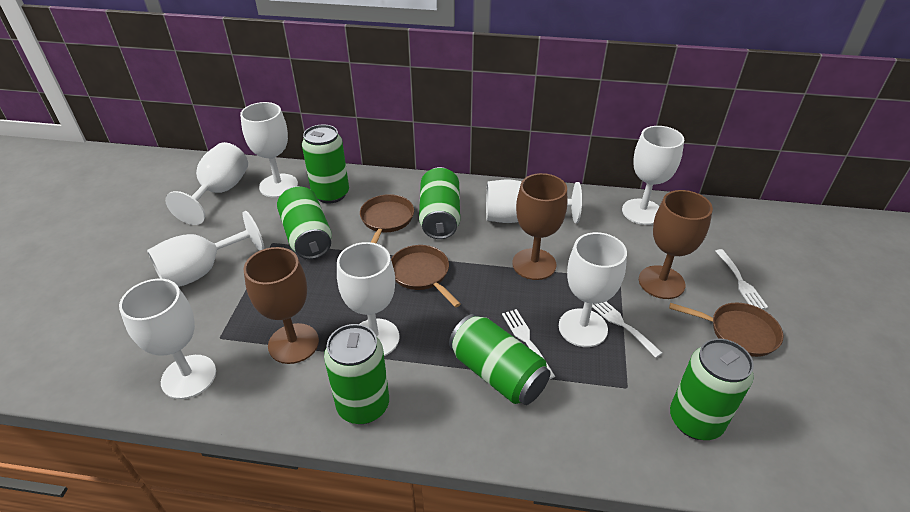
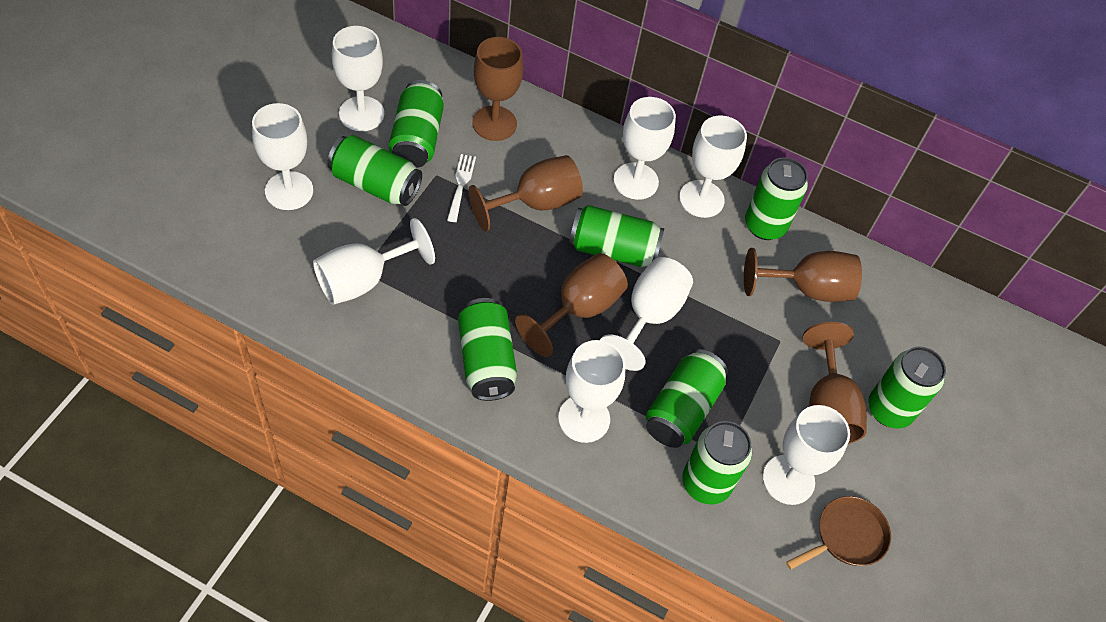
brown goblet: 3 -> 5
brown pan: 3 -> 1
green can: 6 -> 8
white fork: 3 -> 1

